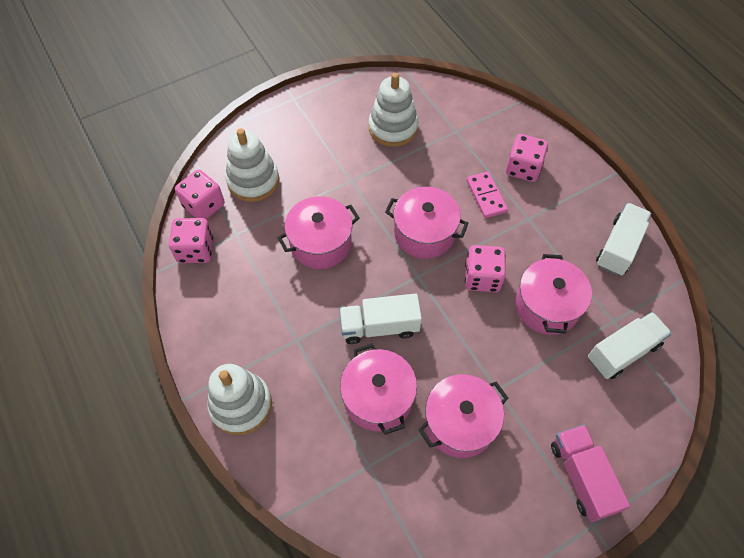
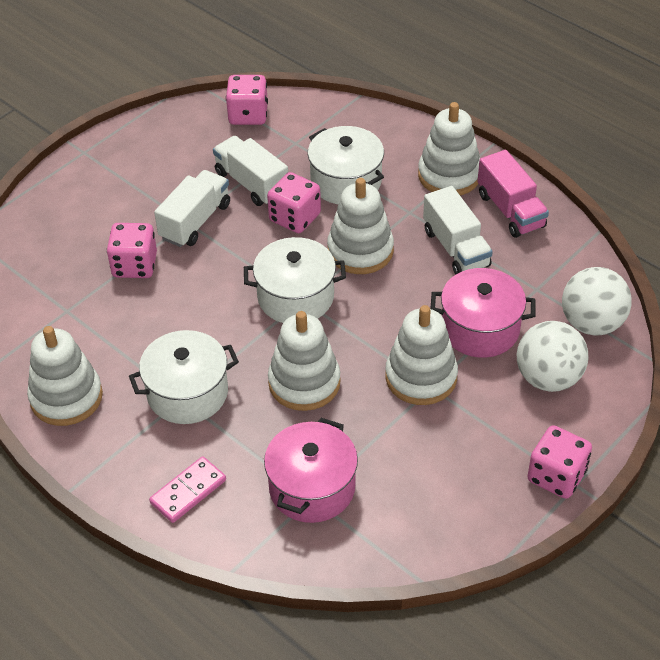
pink pot: 5 -> 2
white ball: 0 -> 2
white pot: 0 -> 3
white stacking toy: 3 -> 5

